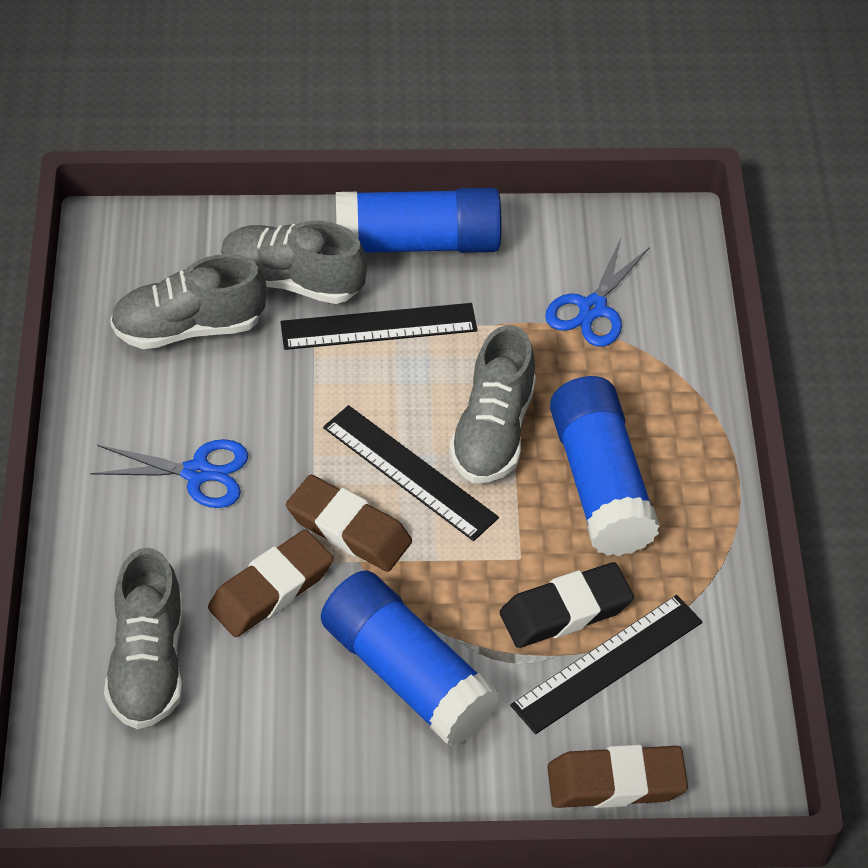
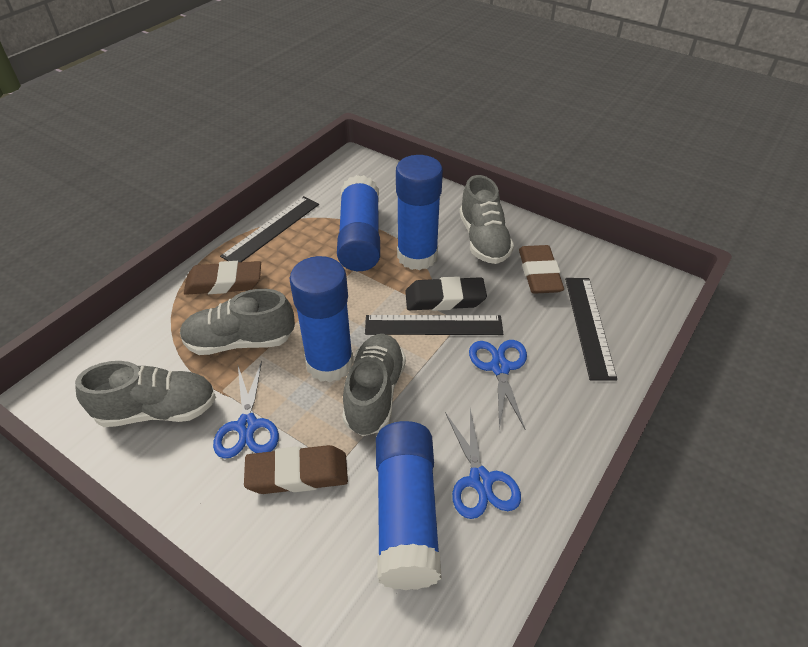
blue glue stick: 3 -> 4
blue scissors: 2 -> 3

